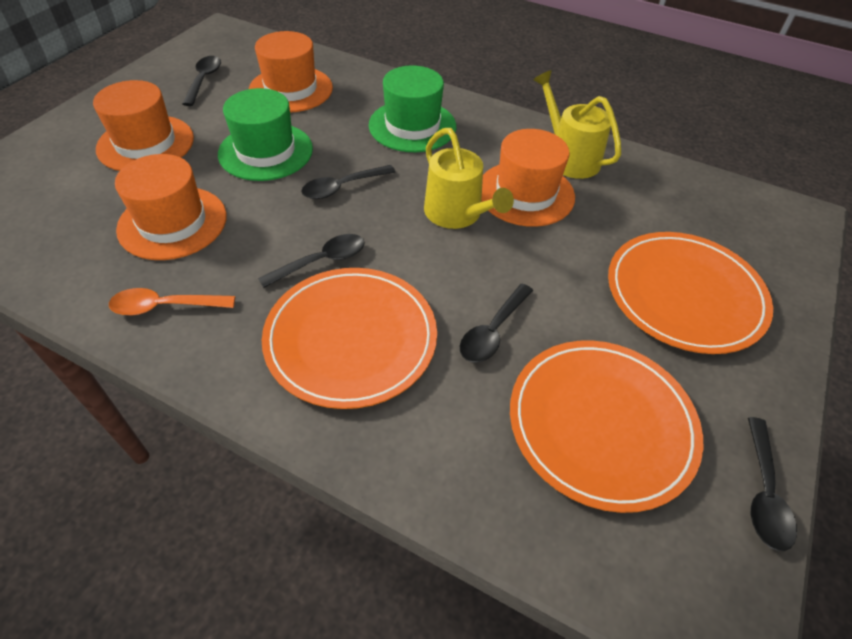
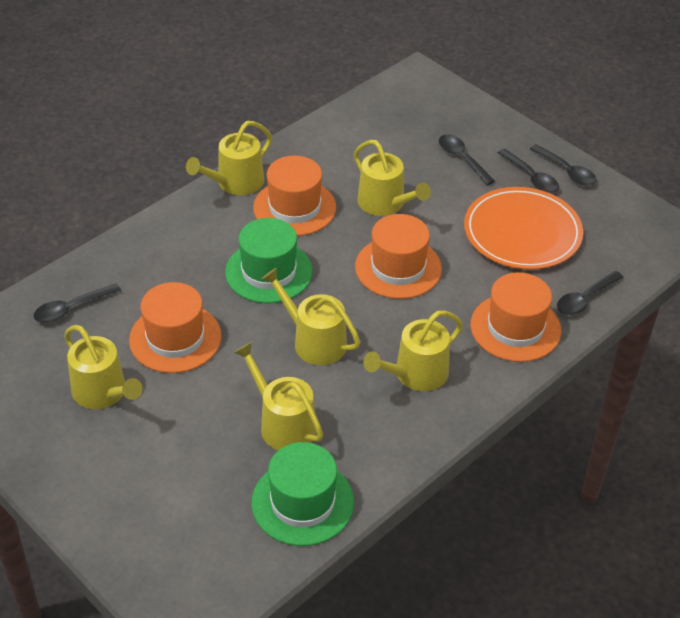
orange plate: 3 -> 1
orange spoon: 1 -> 0
yellow watering can: 2 -> 6

